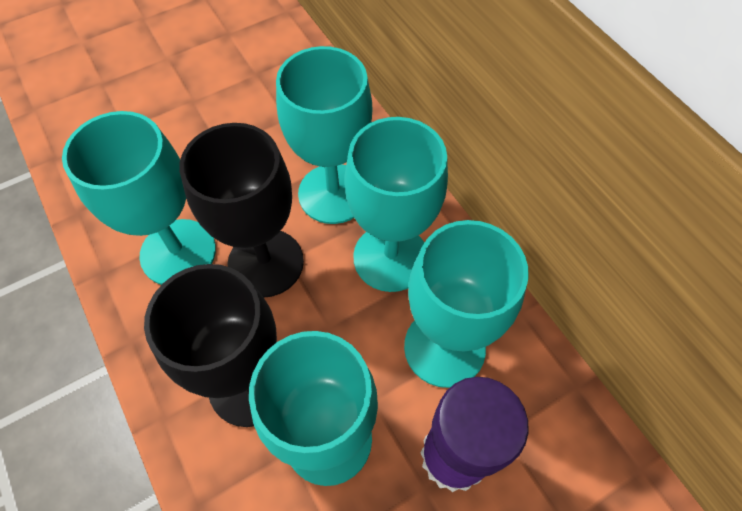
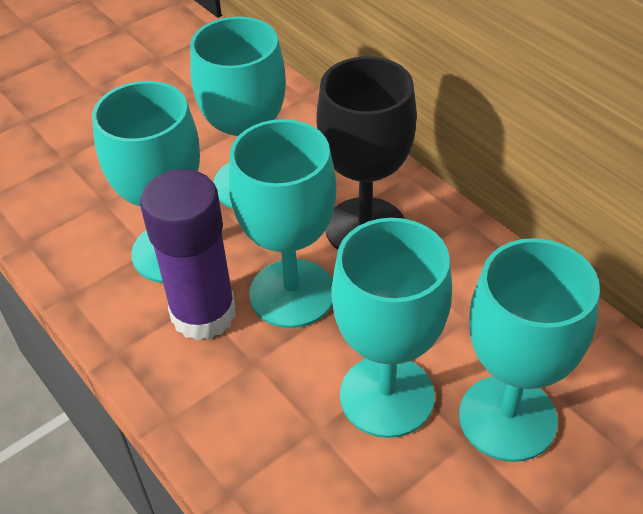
black goblet: 2 -> 1

